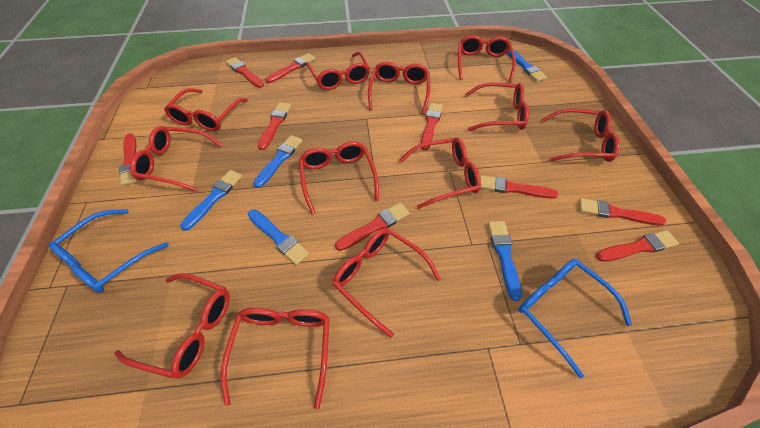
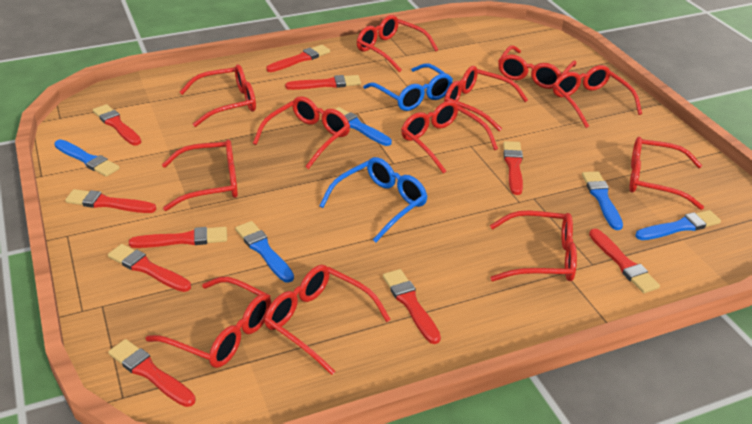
red brush: 9 -> 10

